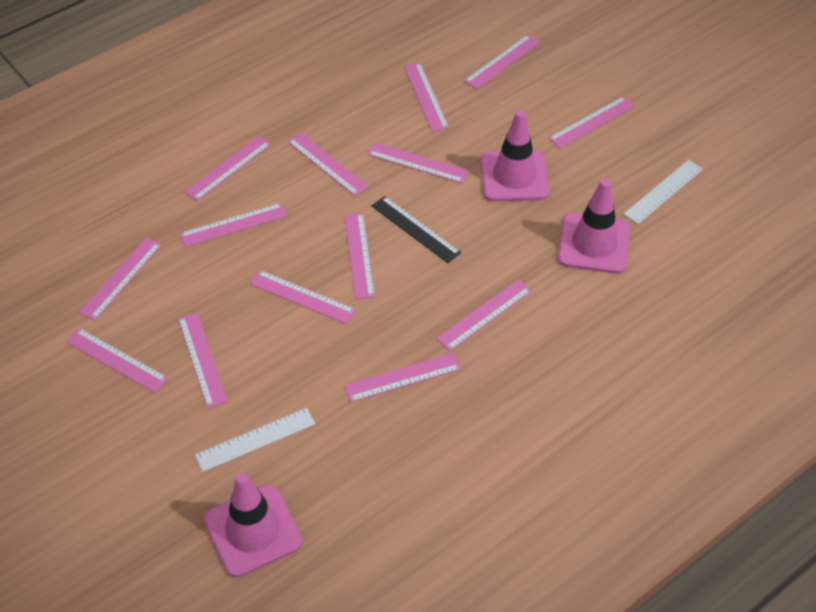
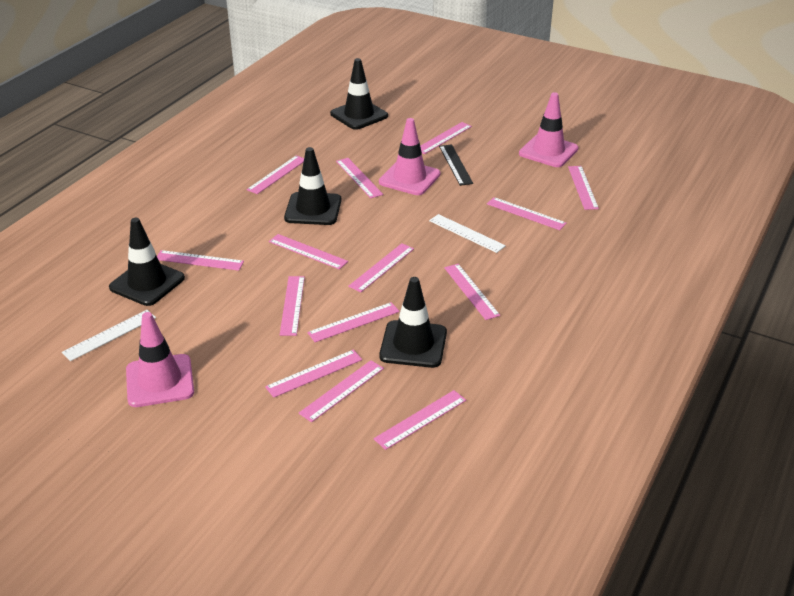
black traffic cone: 0 -> 4

